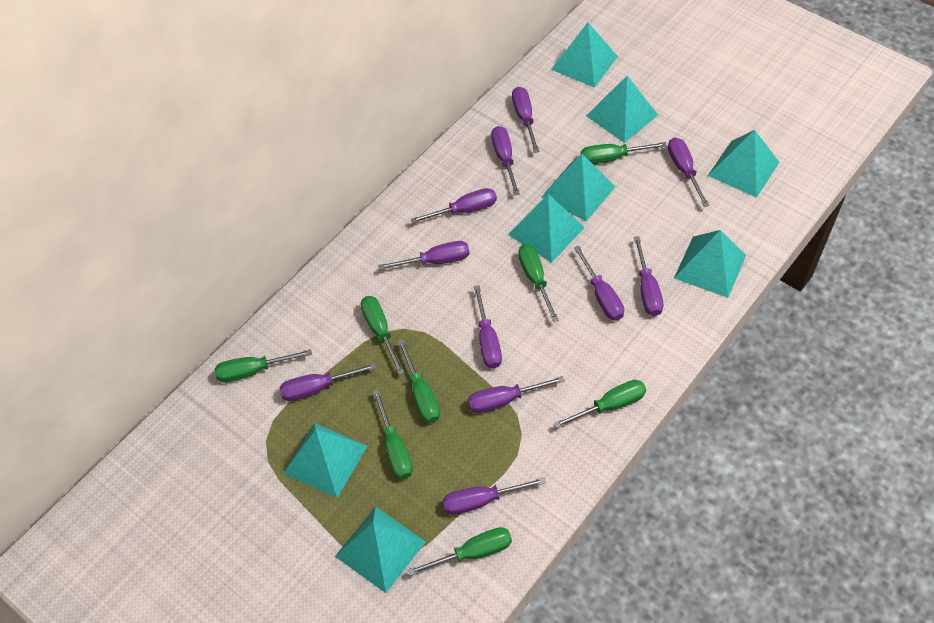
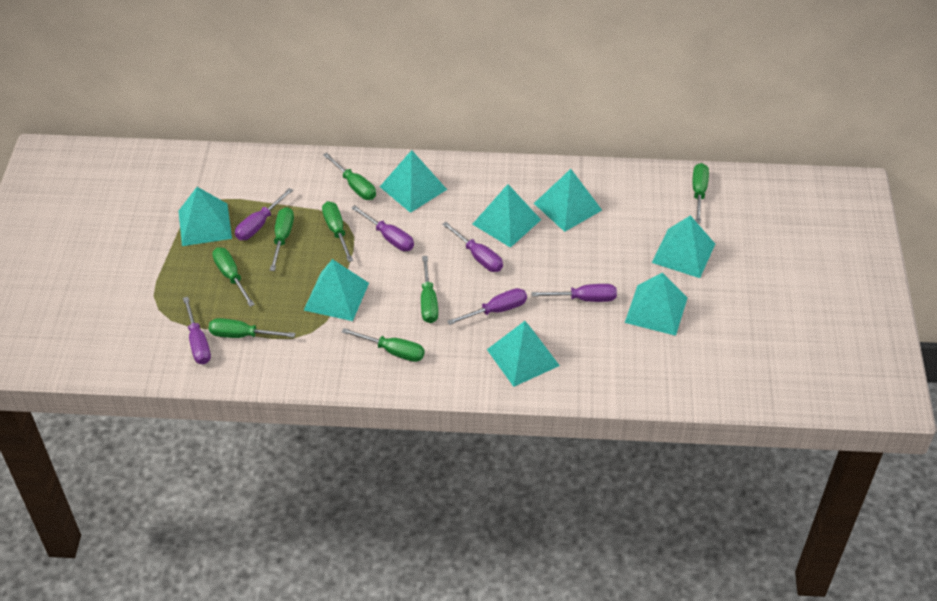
purple screwdriver: 11 -> 6

